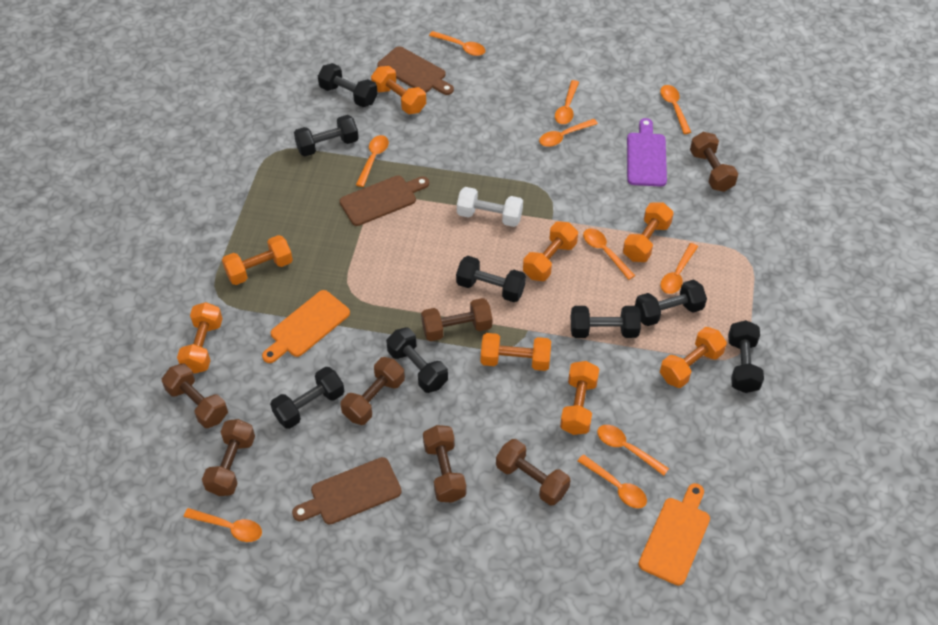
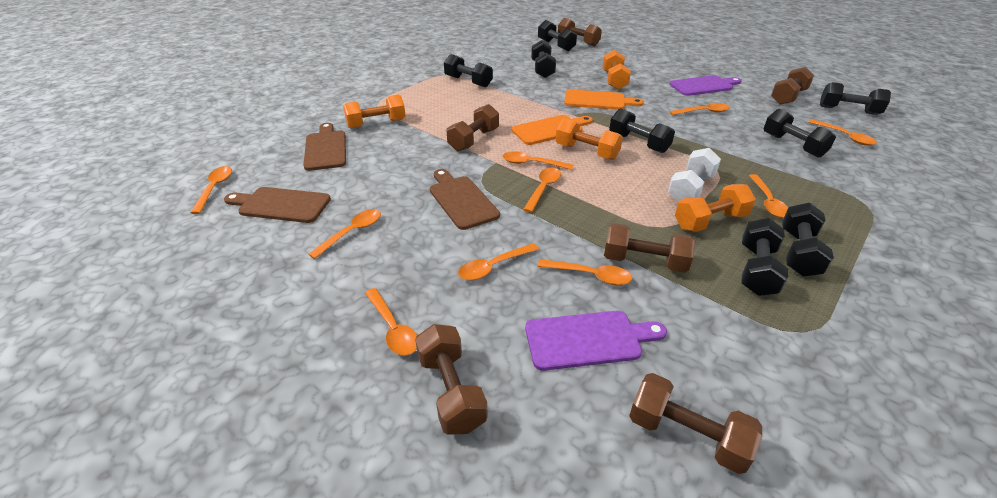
brown dumbbell: 7 -> 6
orange dumbbell: 8 -> 4
purple cutting board: 1 -> 2

